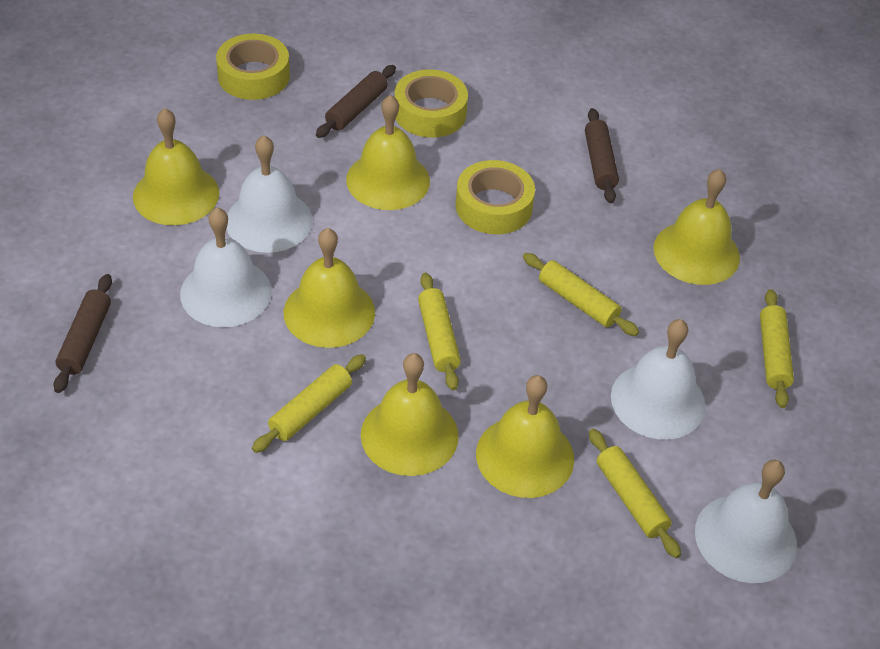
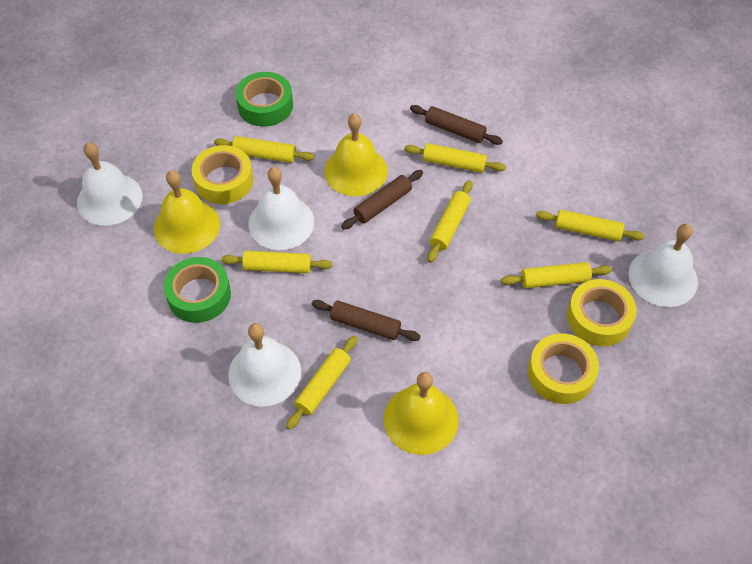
green tape: 0 -> 2
yellow bell: 6 -> 3
yellow rolling pin: 5 -> 7

